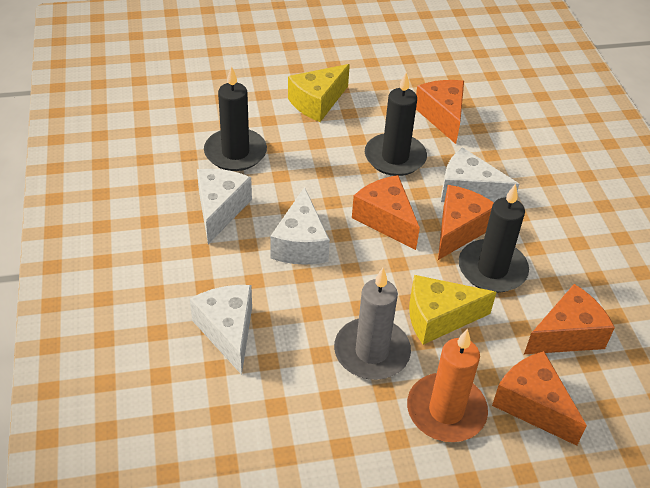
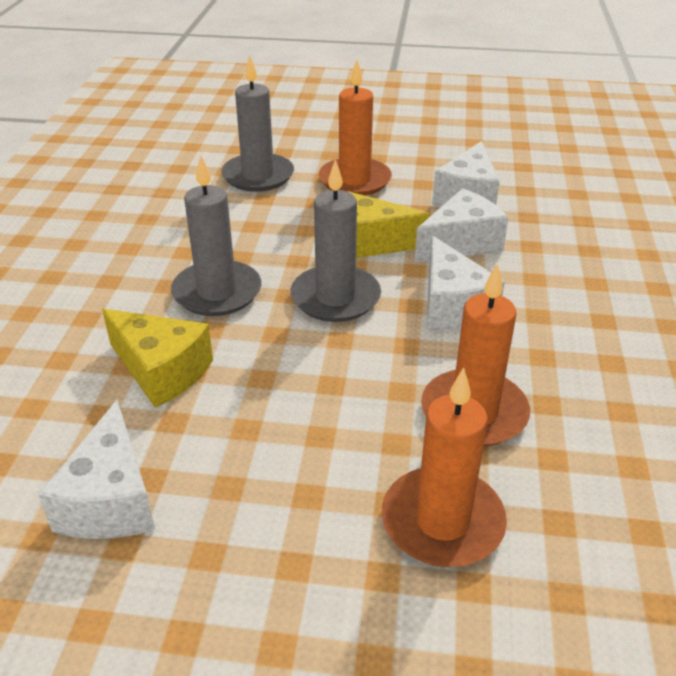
black candle: 3 -> 0
grey candle: 1 -> 3
orange candle: 1 -> 3
orange cheese: 5 -> 0

